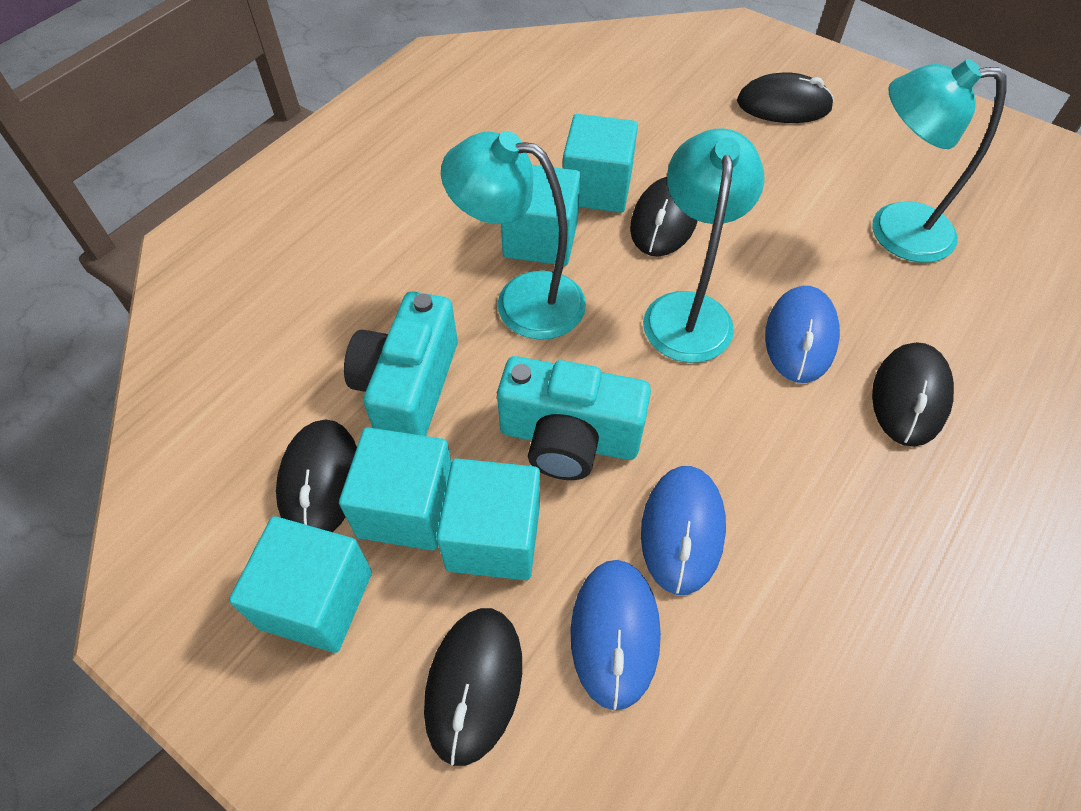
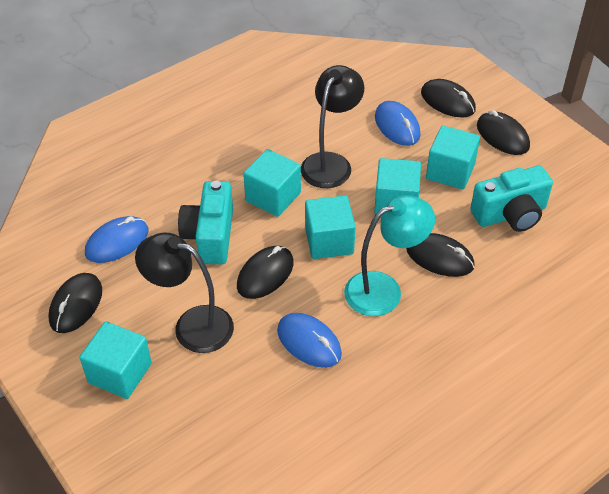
black lamp: 0 -> 2
turquoise lamp: 3 -> 1

